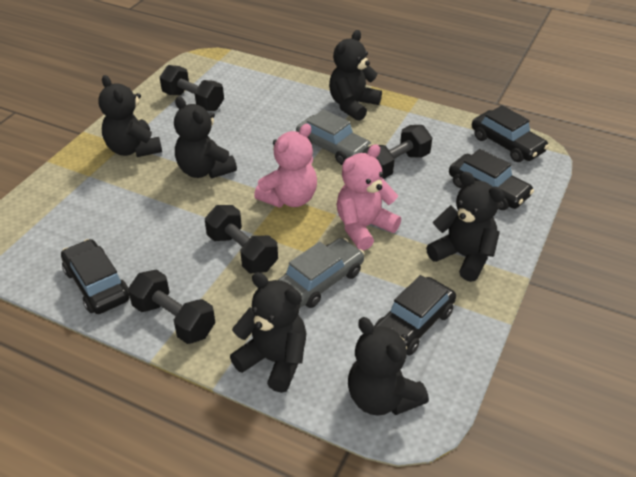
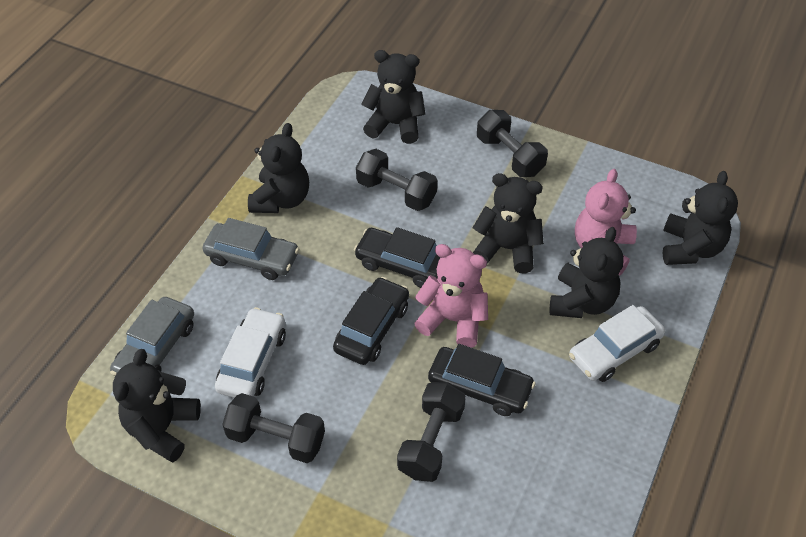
black car: 4 -> 3
white car: 0 -> 2

